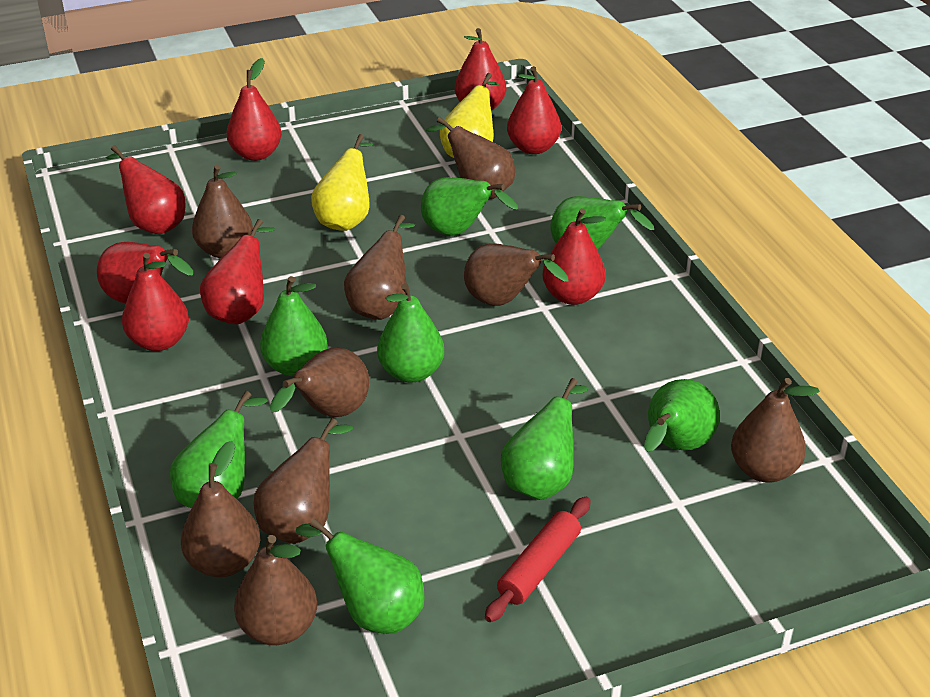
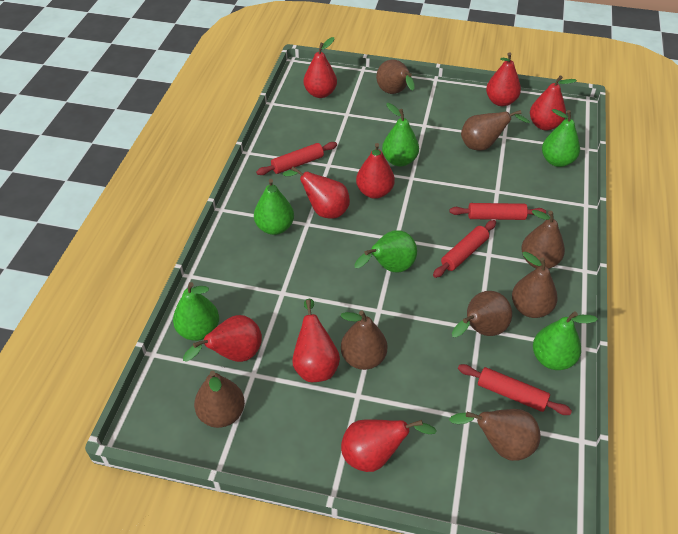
brown pear: 9 -> 8
green pear: 8 -> 6
red rolling pin: 1 -> 4
yellow pear: 2 -> 0

